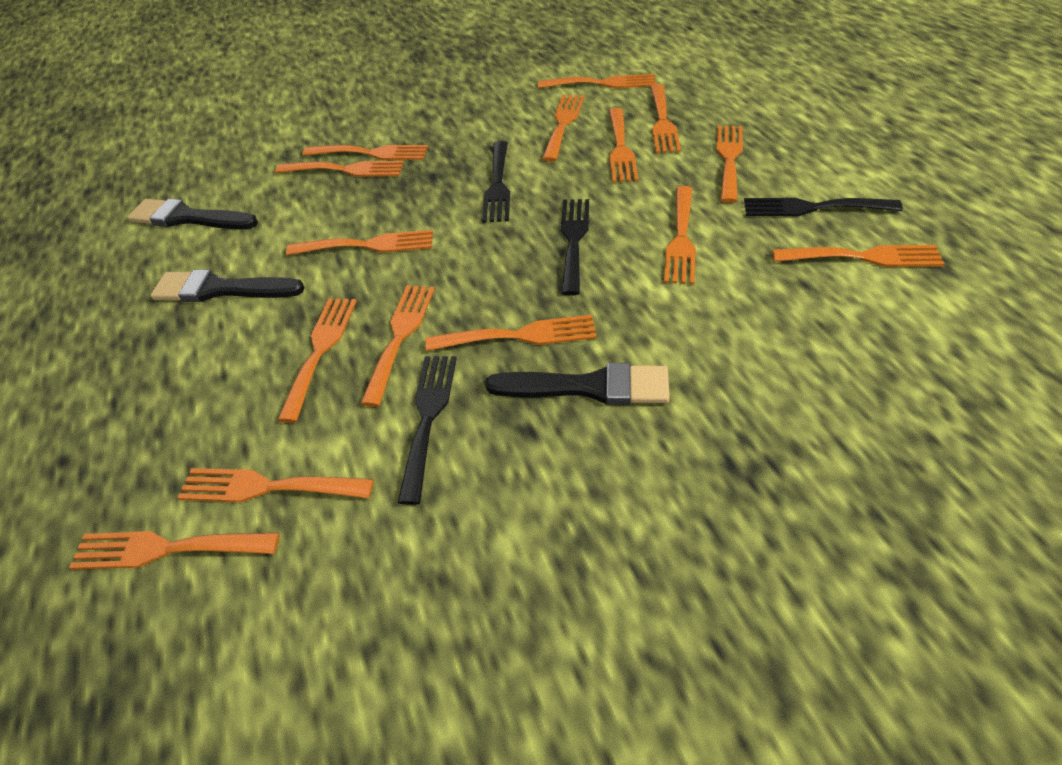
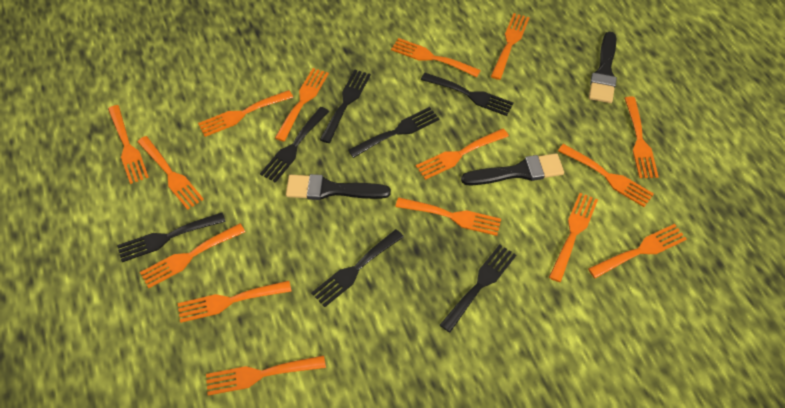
black fork: 4 -> 7

